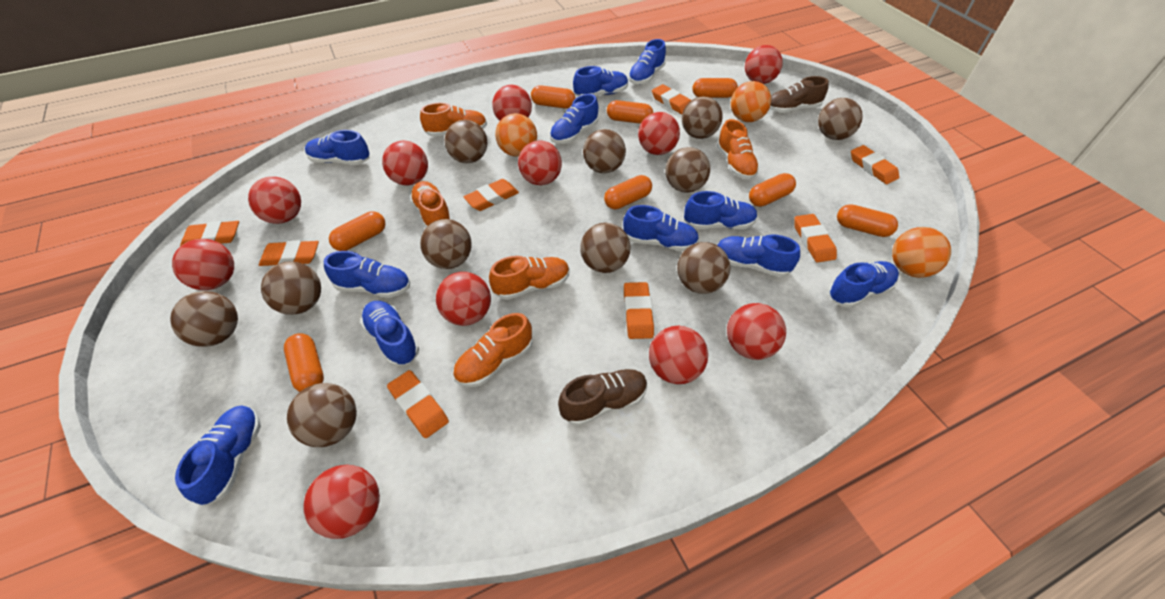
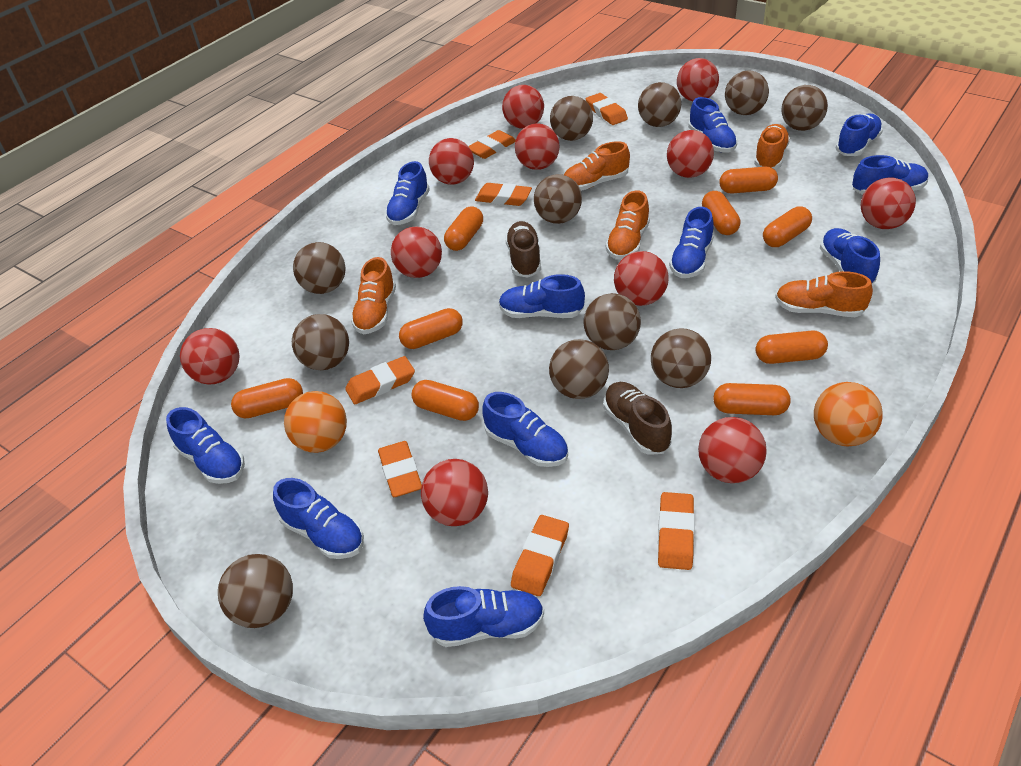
orange ball: 3 -> 2
orange capsule: 8 -> 9
orange eraser: 8 -> 7

